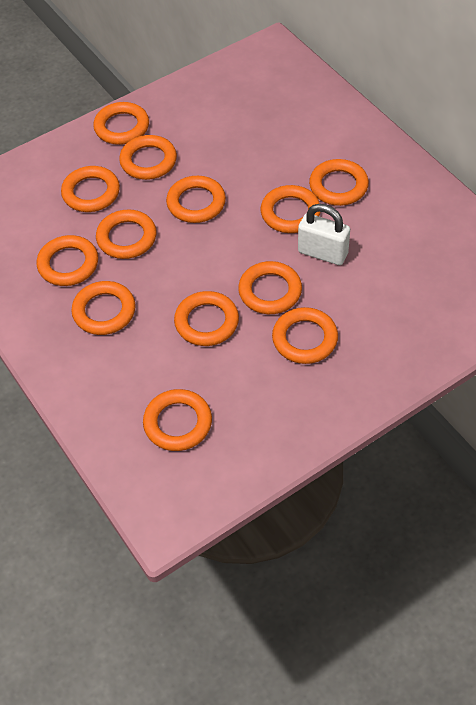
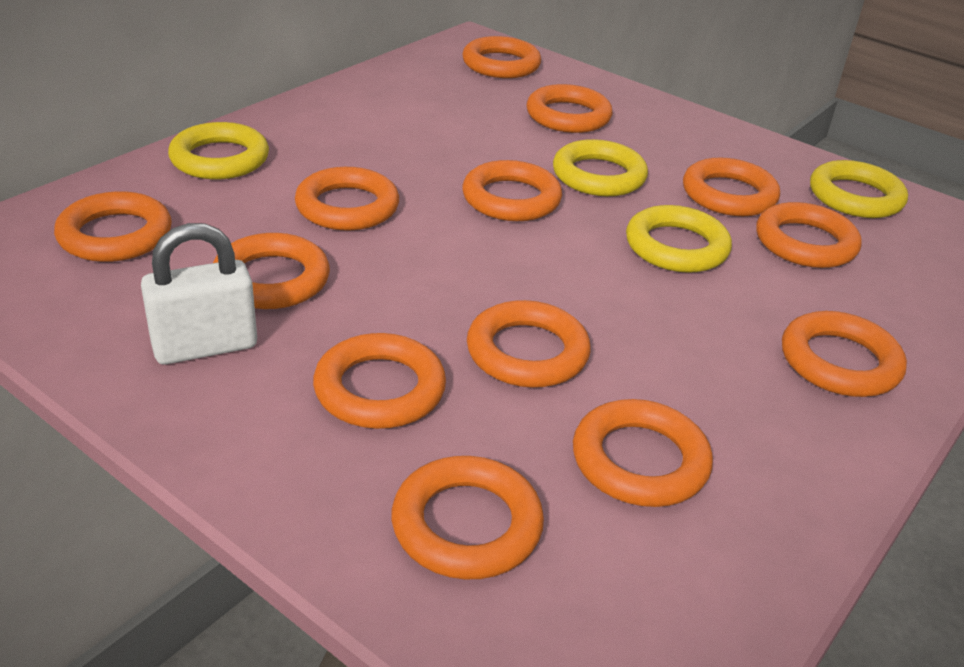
yellow ring: 0 -> 4

